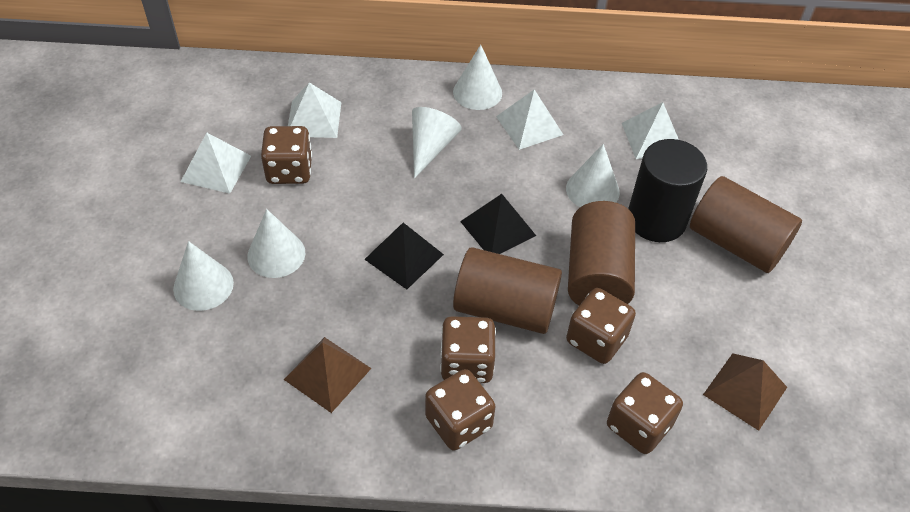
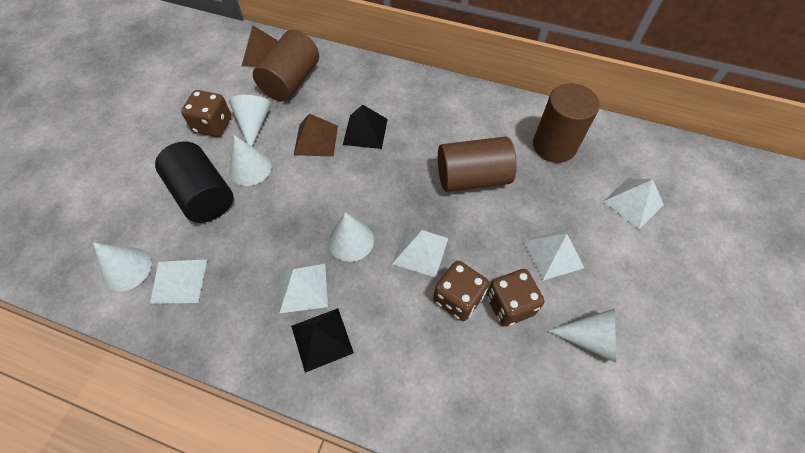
brown dice: 5 -> 3
white pyramid: 4 -> 5

